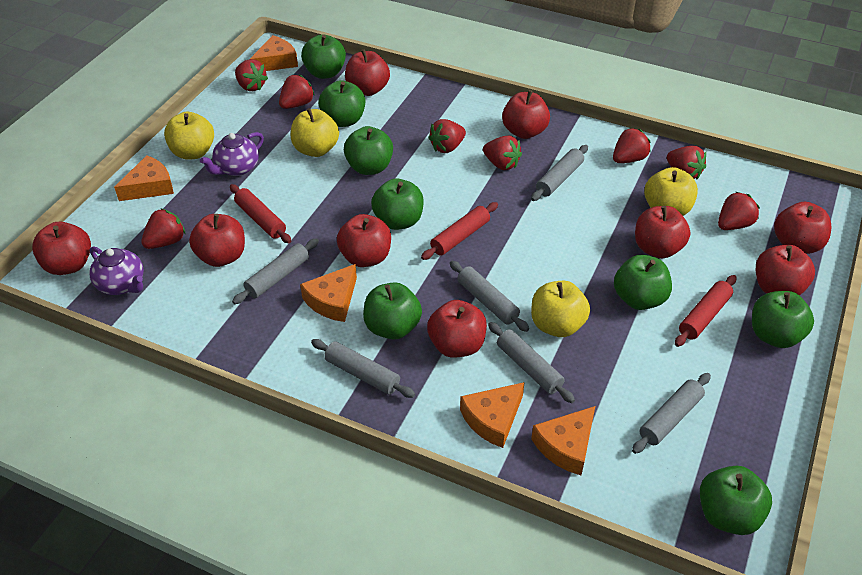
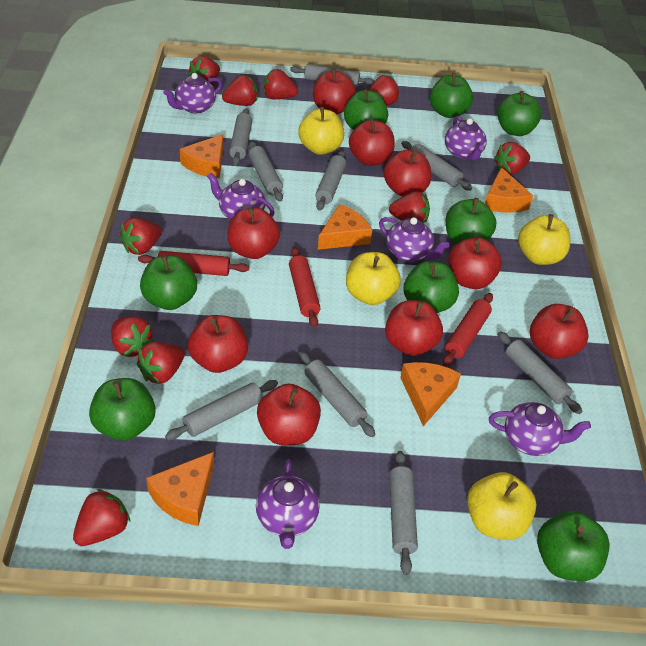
grey rolling pin: 6 -> 9
purple teapot: 2 -> 6
red strawberry: 8 -> 10

